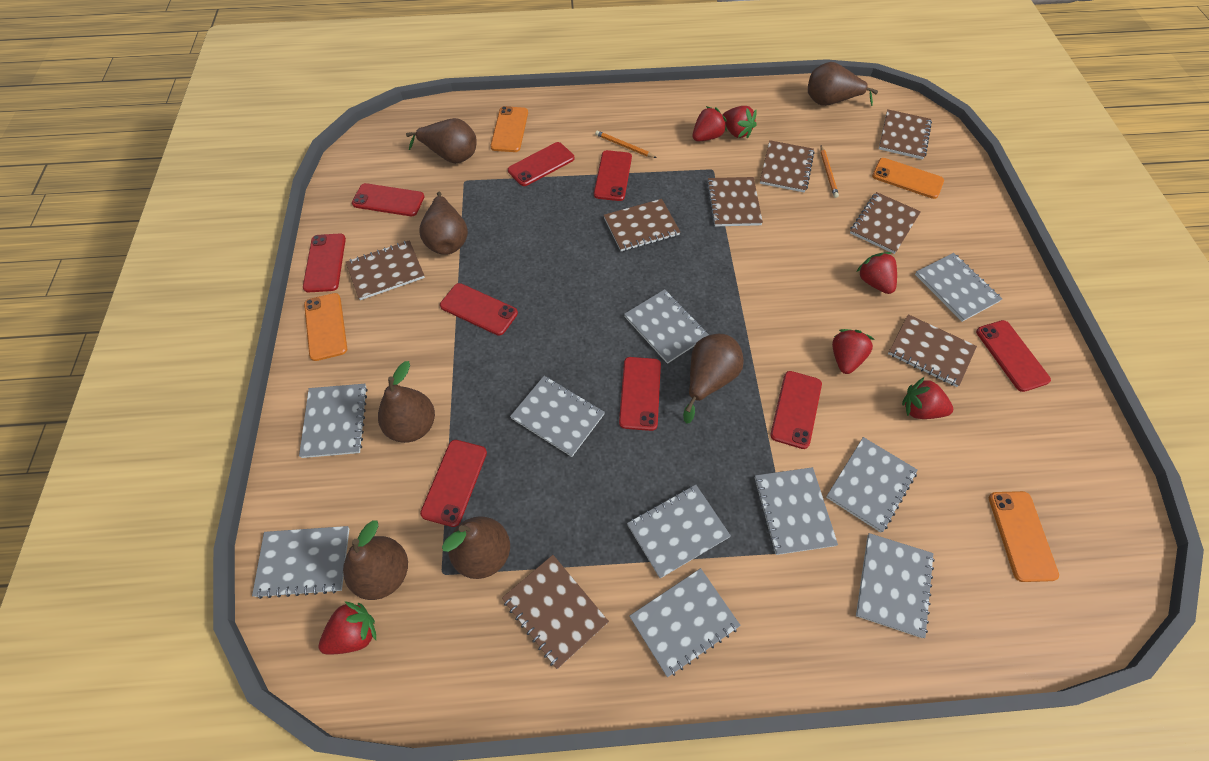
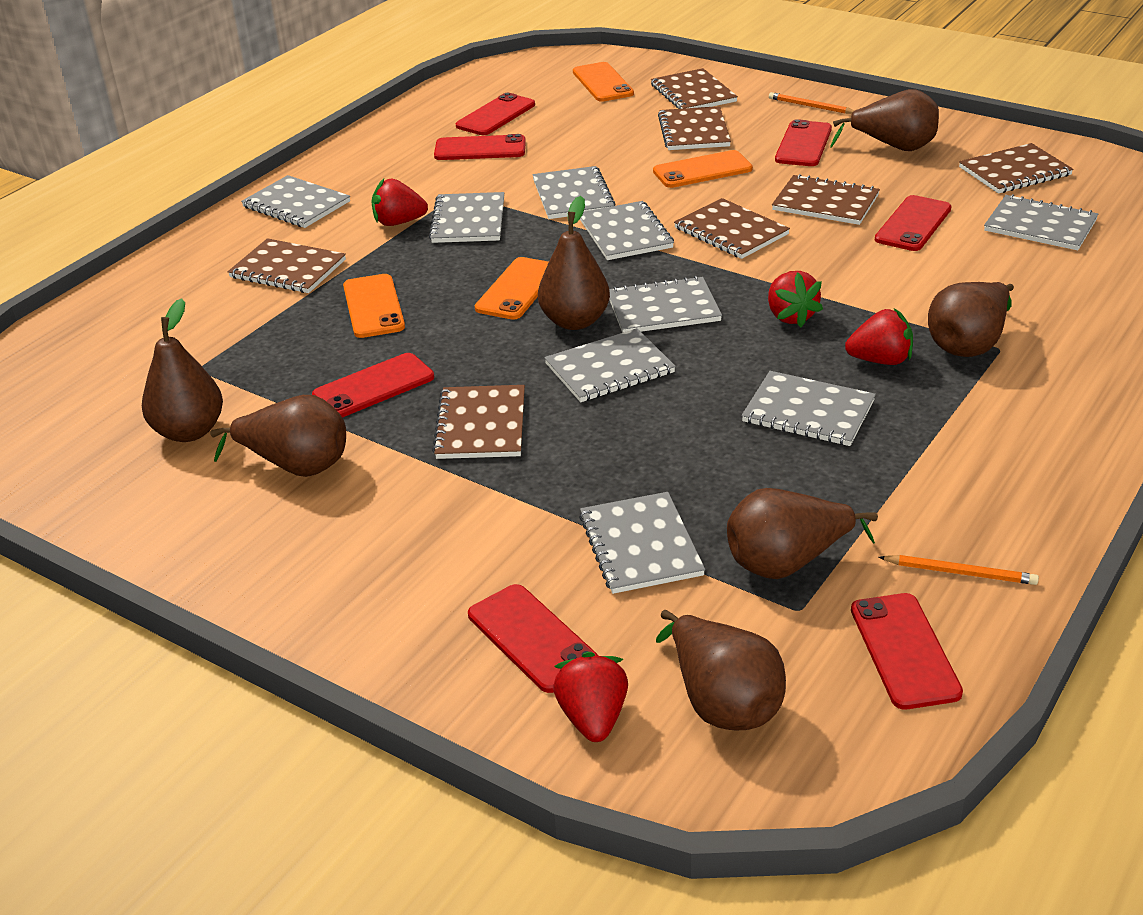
brown notebook: 8 -> 7
grey notebook: 10 -> 9
red phone: 9 -> 7
red strawberry: 6 -> 4

